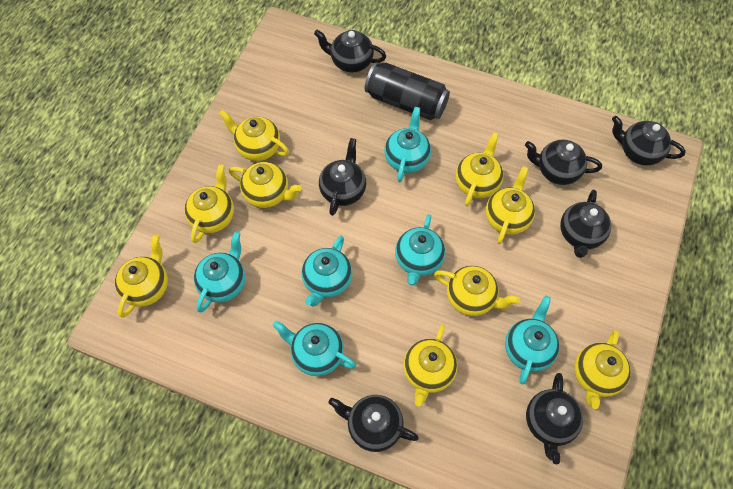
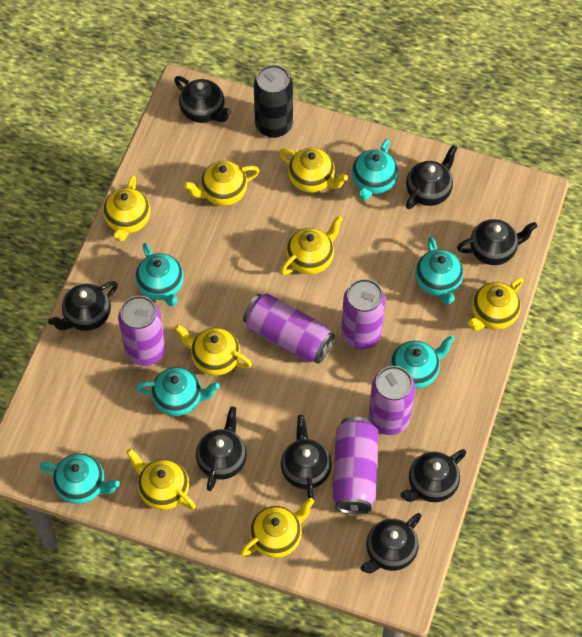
black teapot: 7 -> 8
purple can: 0 -> 5
yellow teapot: 9 -> 8

